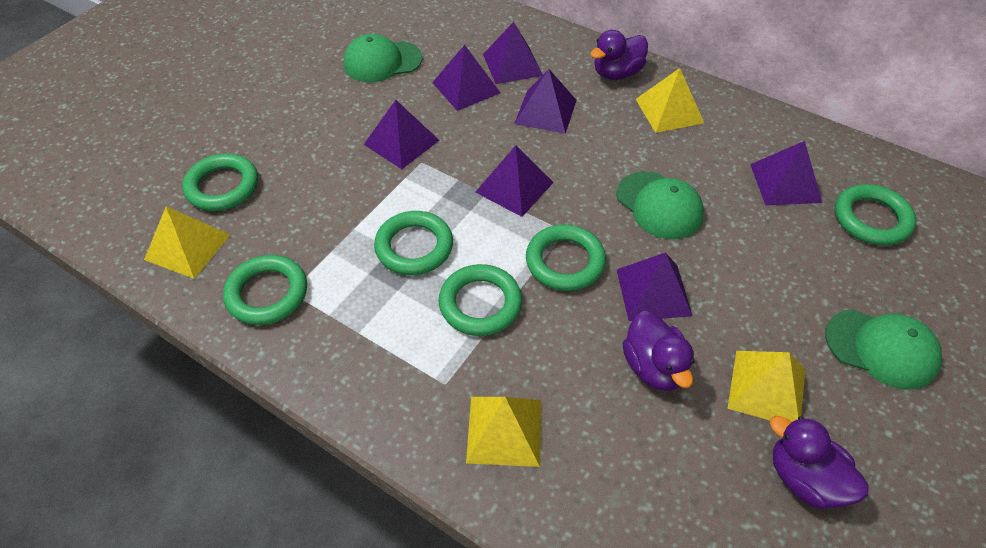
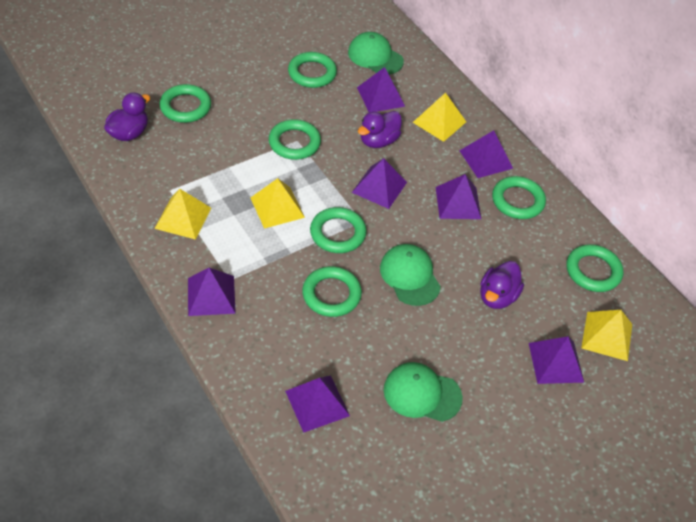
green ring: 6 -> 7

